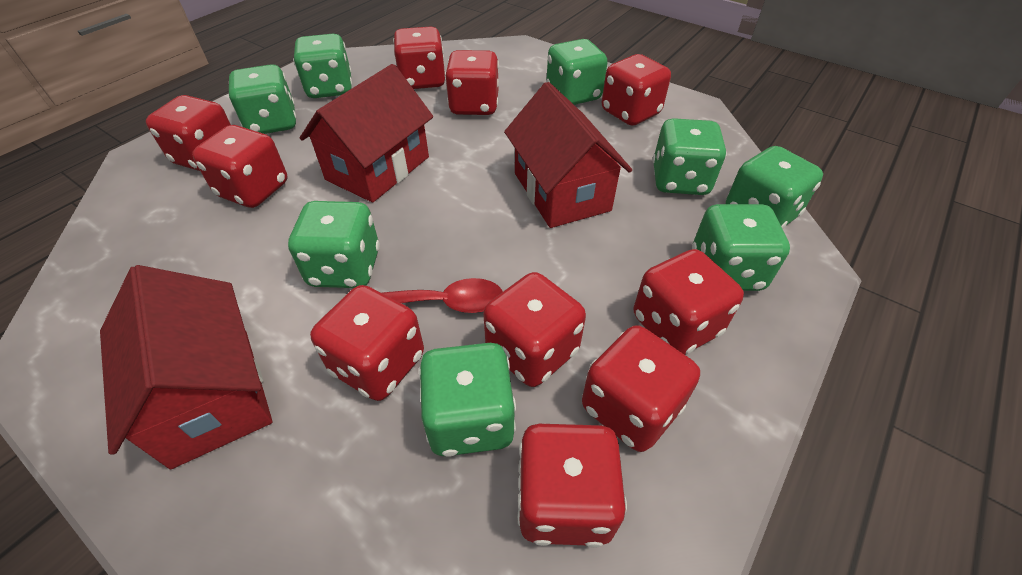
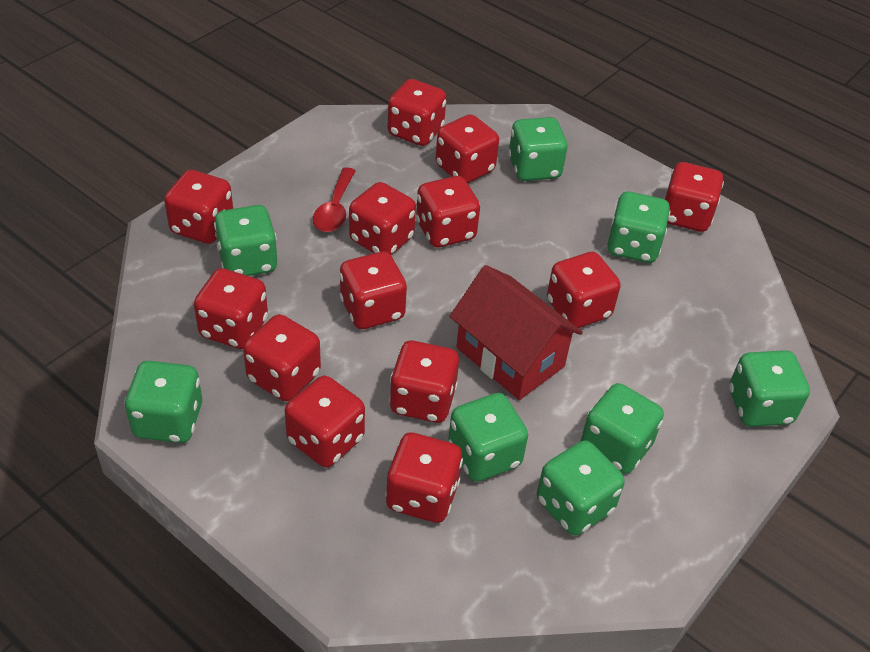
red dice: 10 -> 13
red house: 3 -> 1

